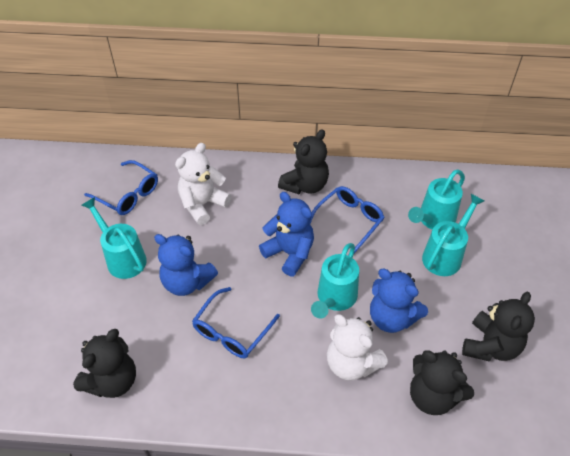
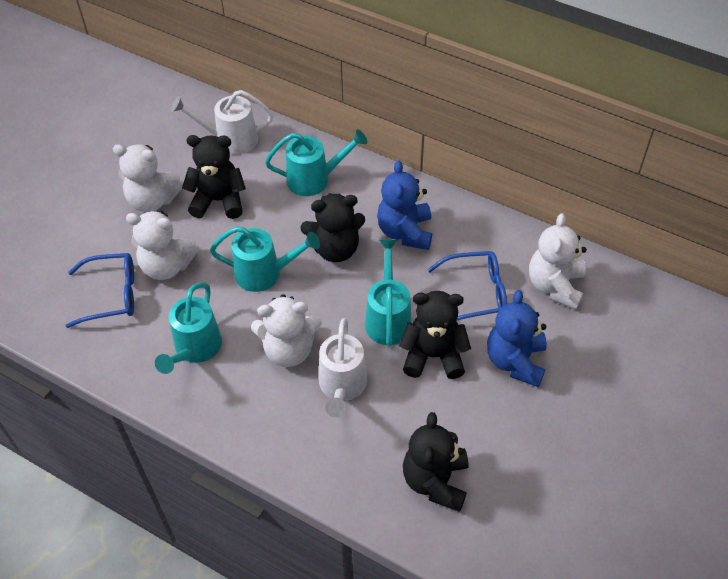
blue glasses: 3 -> 2
blue teddy bear: 3 -> 2
white teddy bear: 2 -> 4
white watering can: 0 -> 2

